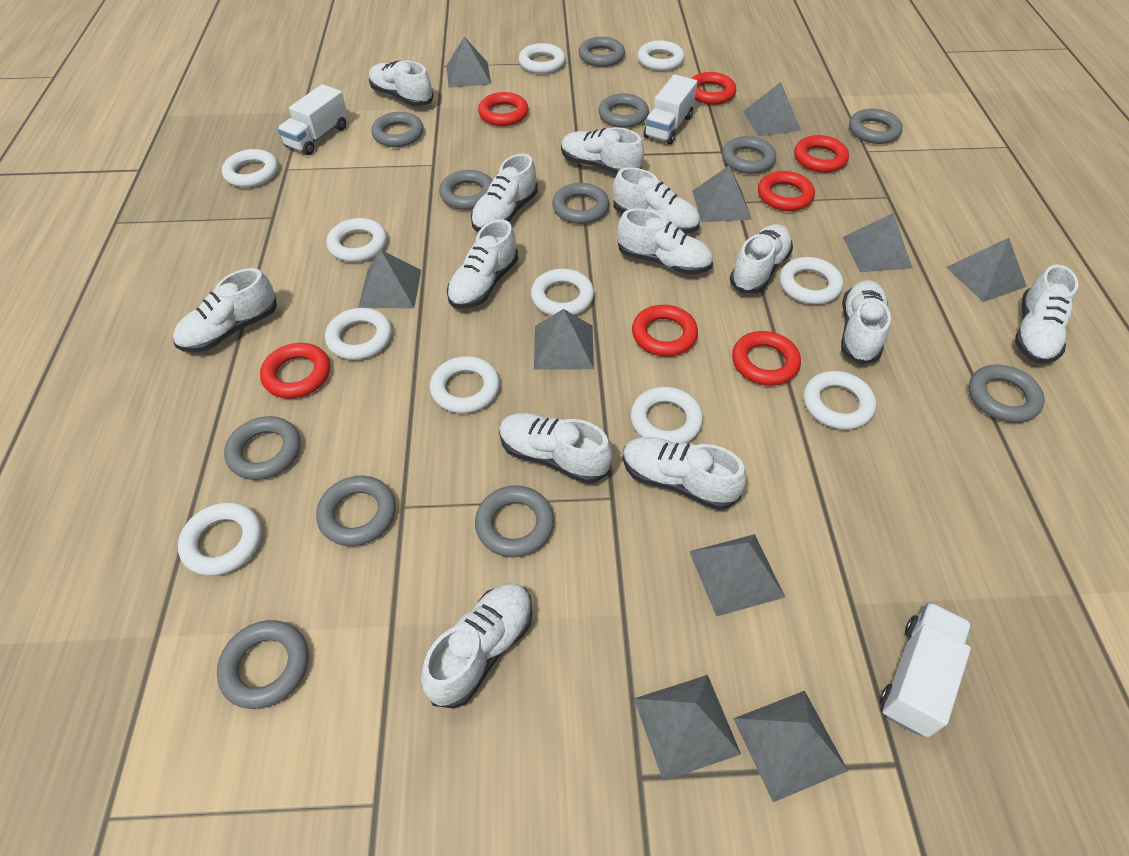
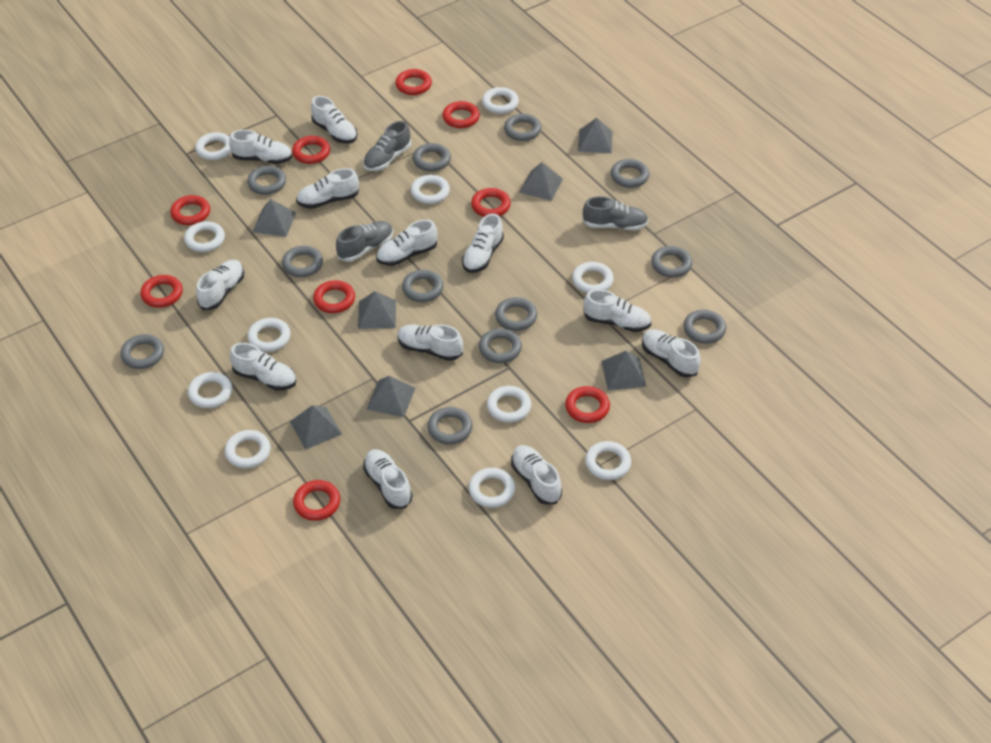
grey pyramid: 10 -> 7
grey shoe: 0 -> 3
red ring: 7 -> 9
white shoe: 13 -> 12
white truck: 3 -> 0

